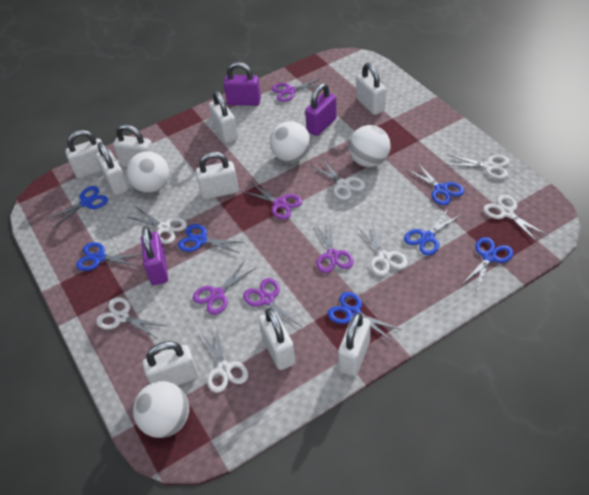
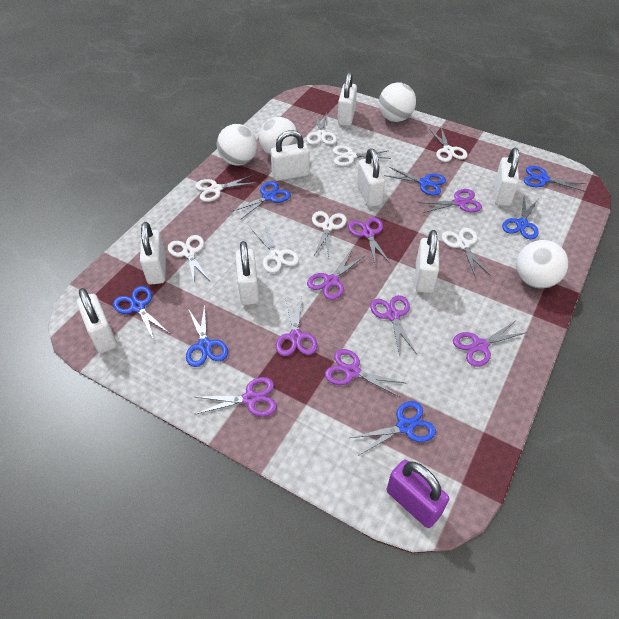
purple padlock: 3 -> 1
purple scissors: 5 -> 8
white padlock: 9 -> 8
white scissors: 7 -> 8

